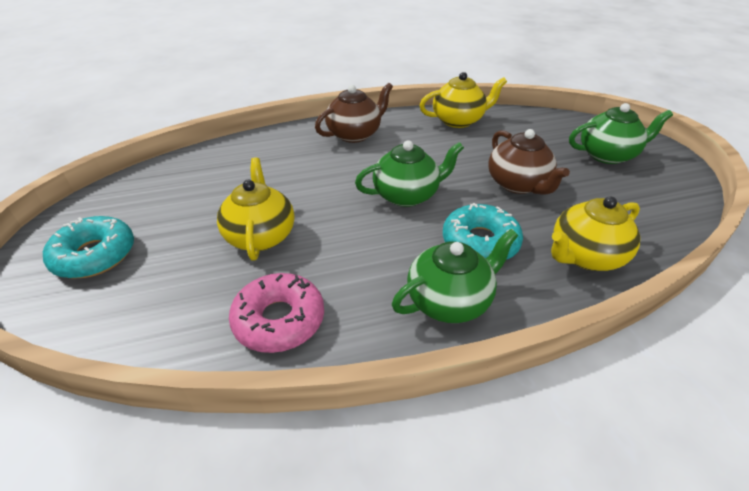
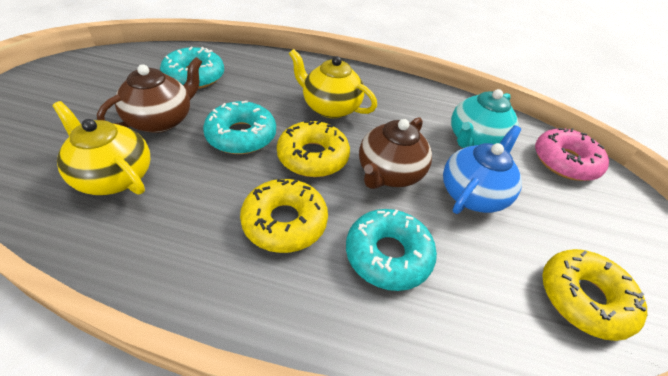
blue teapot: 0 -> 1
green teapot: 3 -> 0
turquoise donut: 2 -> 3
turquoise teapot: 0 -> 1
yellow donut: 0 -> 3
yellow teapot: 3 -> 2

